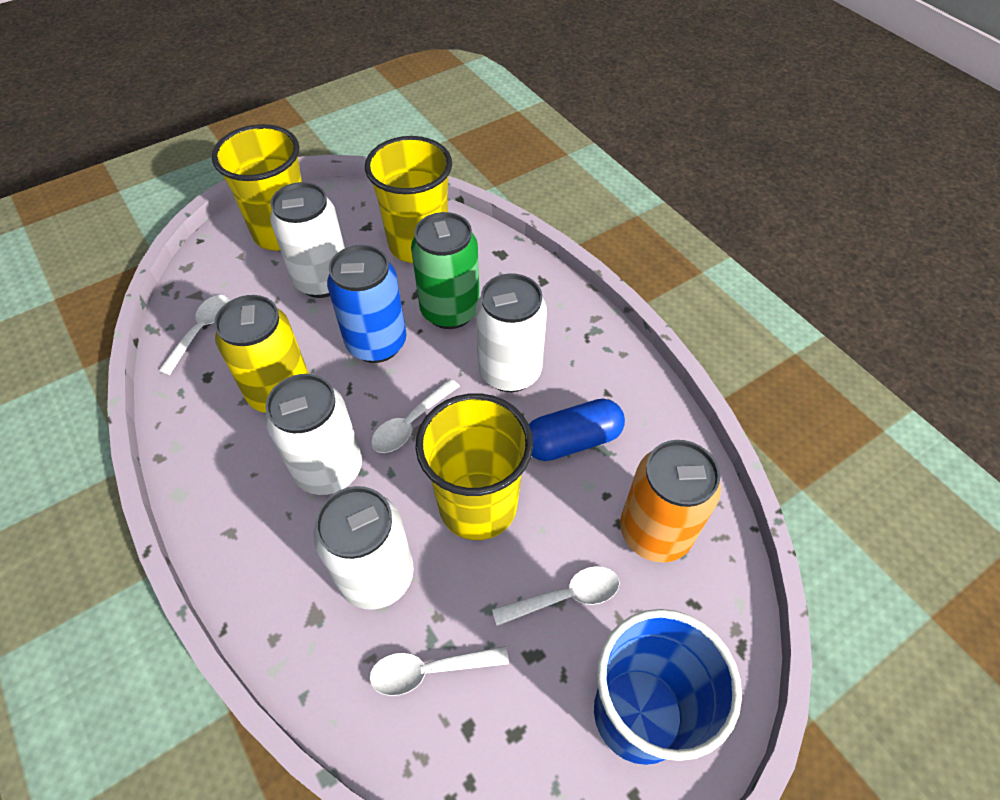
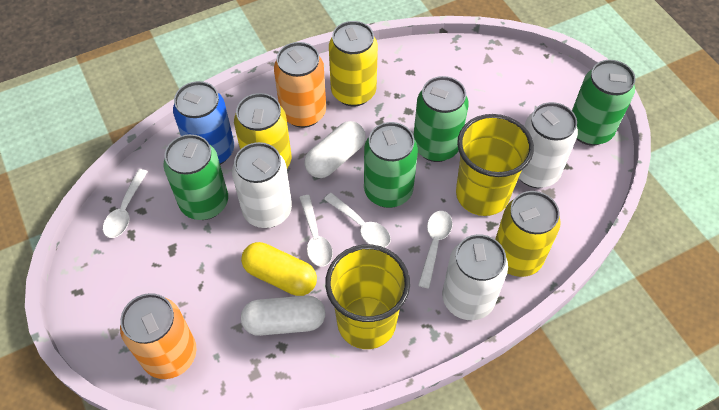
blue capsule: 1 -> 0
blue cup: 1 -> 0
green can: 1 -> 4
orange can: 1 -> 2
white can: 4 -> 3
white capsule: 0 -> 2
yellow can: 1 -> 3
yellow capsule: 0 -> 1
yellow cup: 3 -> 2

